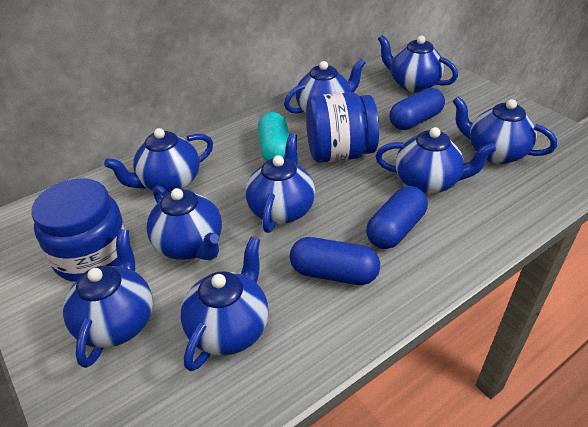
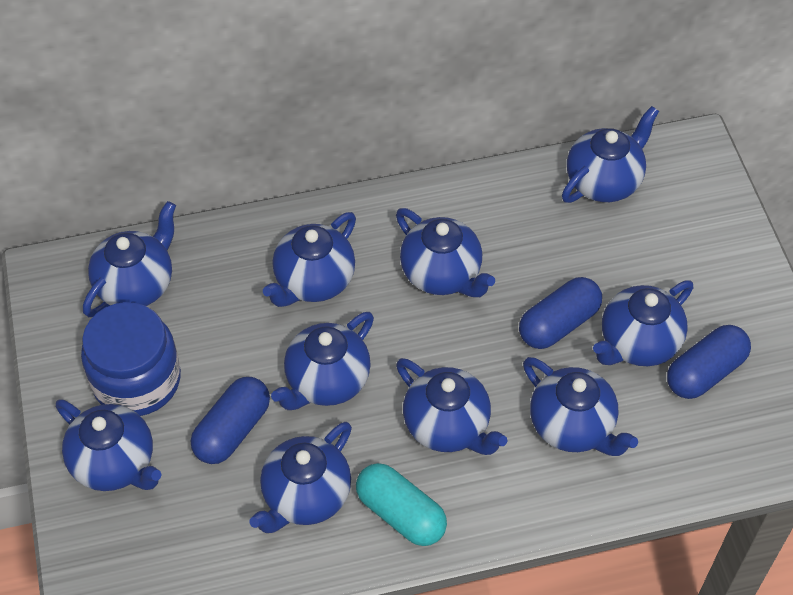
blue jar: 2 -> 1
blue teapot: 9 -> 10

